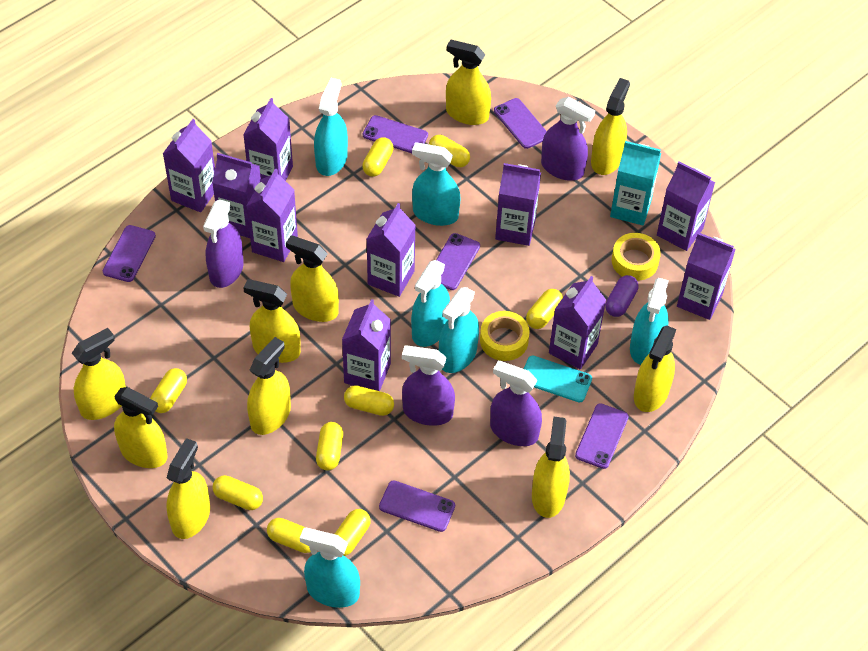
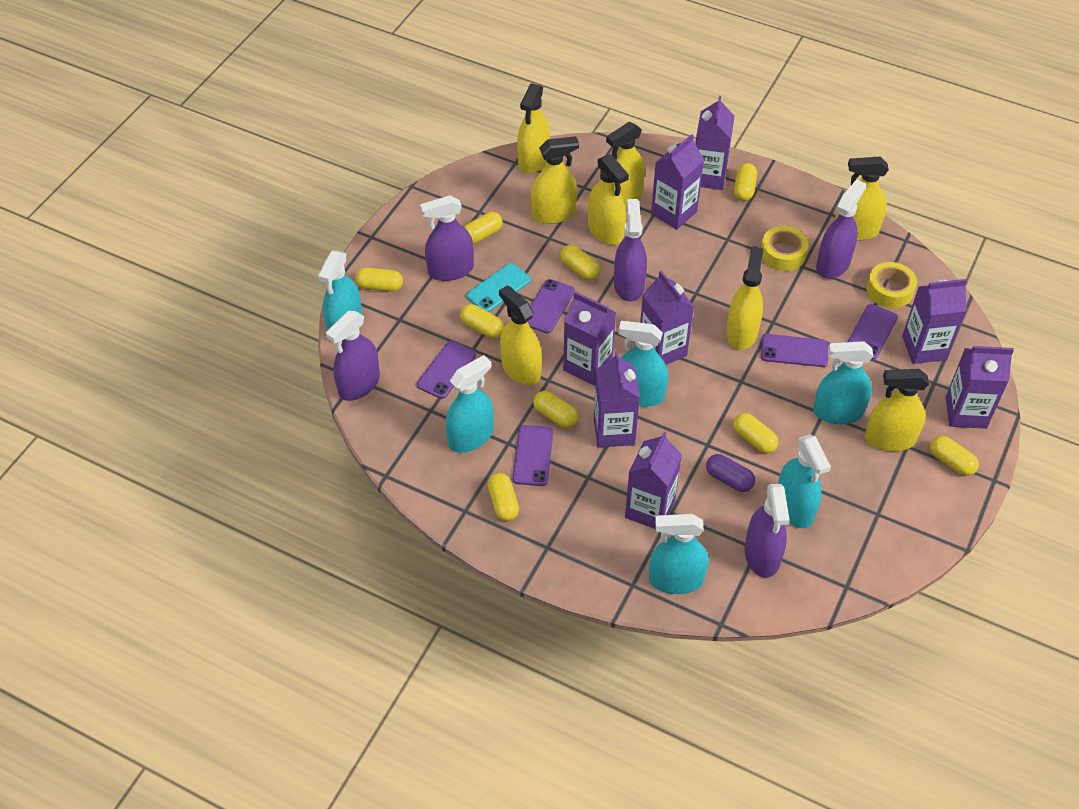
purple carton: 10 -> 8
purple phone: 6 -> 5
purple spray bottle: 4 -> 5
turquoise carton: 1 -> 0
yellow spray bottle: 10 -> 8

